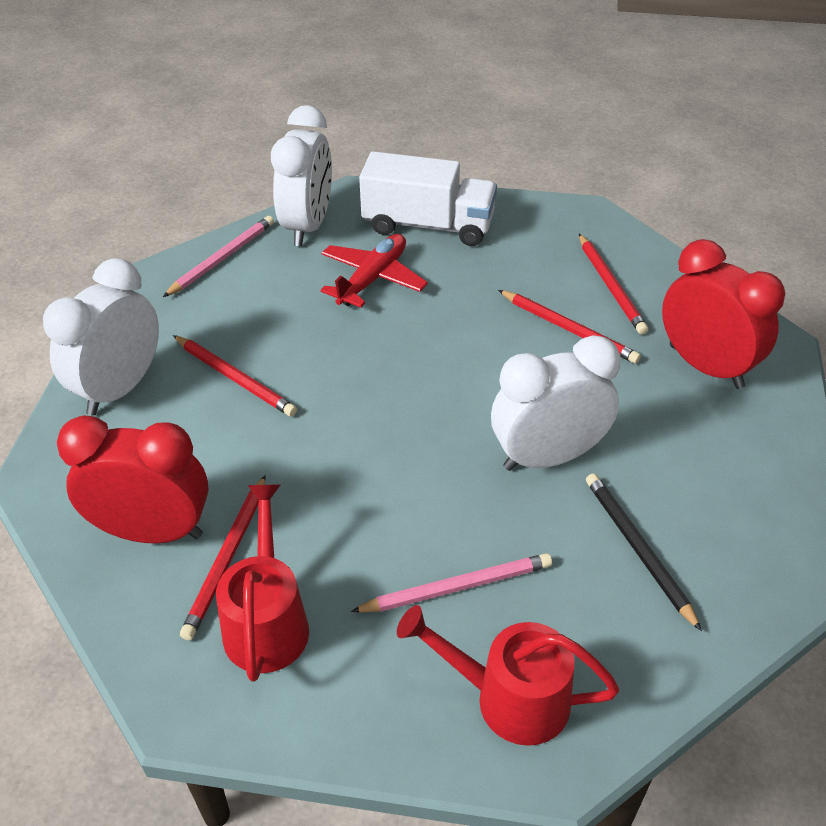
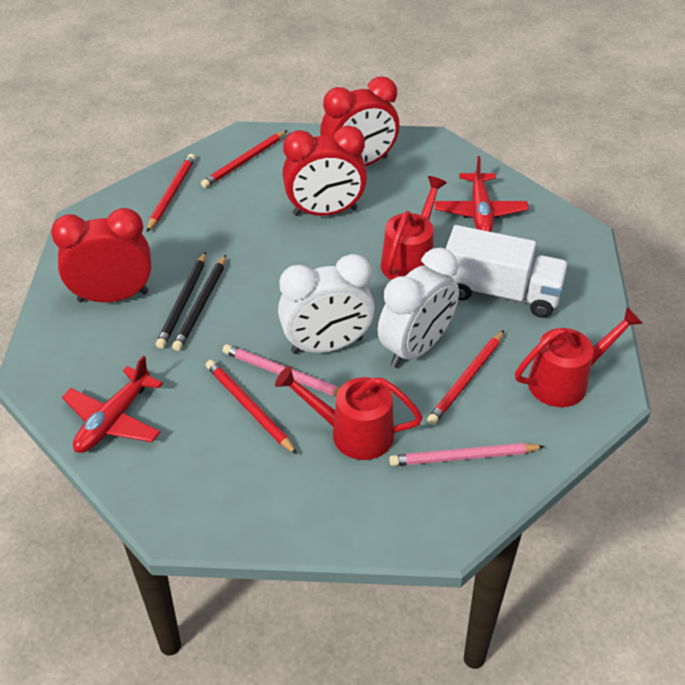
black pencil: 1 -> 2
red clock: 2 -> 3
red plane: 1 -> 2
red watering can: 2 -> 3
white clock: 3 -> 2

